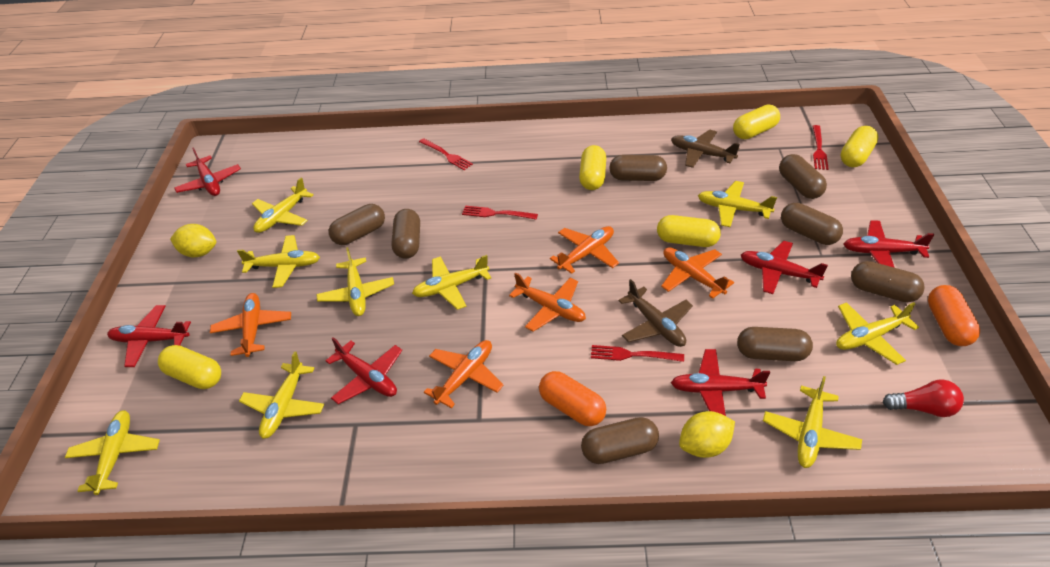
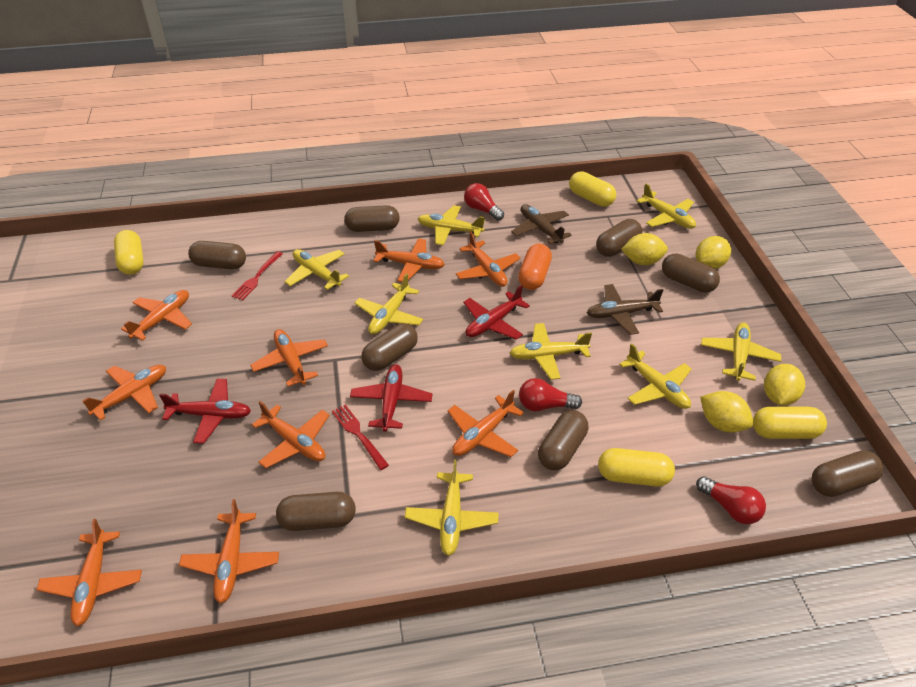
orange capsule: 2 -> 1
orange plane: 5 -> 9
red fork: 4 -> 2
red light bulb: 1 -> 3
red plane: 6 -> 3
yellow capsule: 5 -> 4
yellow lemon: 2 -> 4
yellow plane: 9 -> 8

